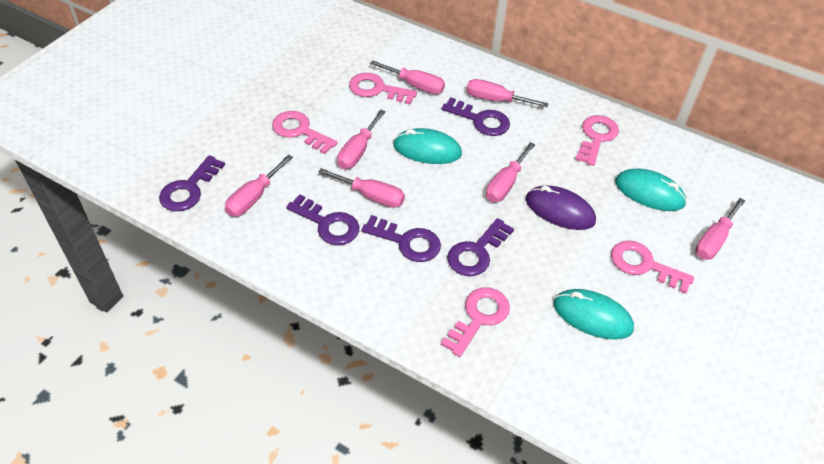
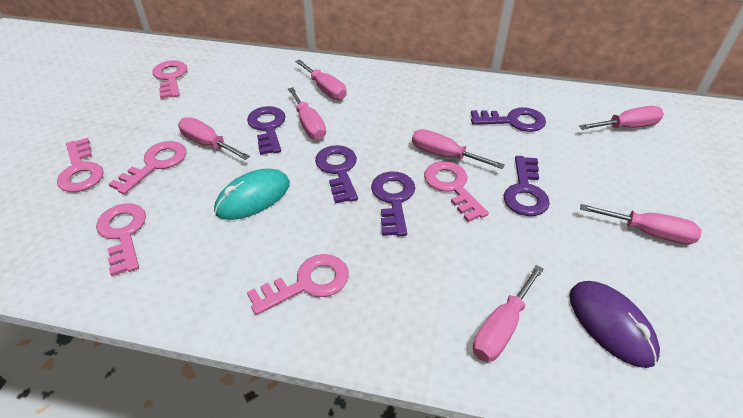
pink key: 5 -> 6
turquoise mouse: 3 -> 1

